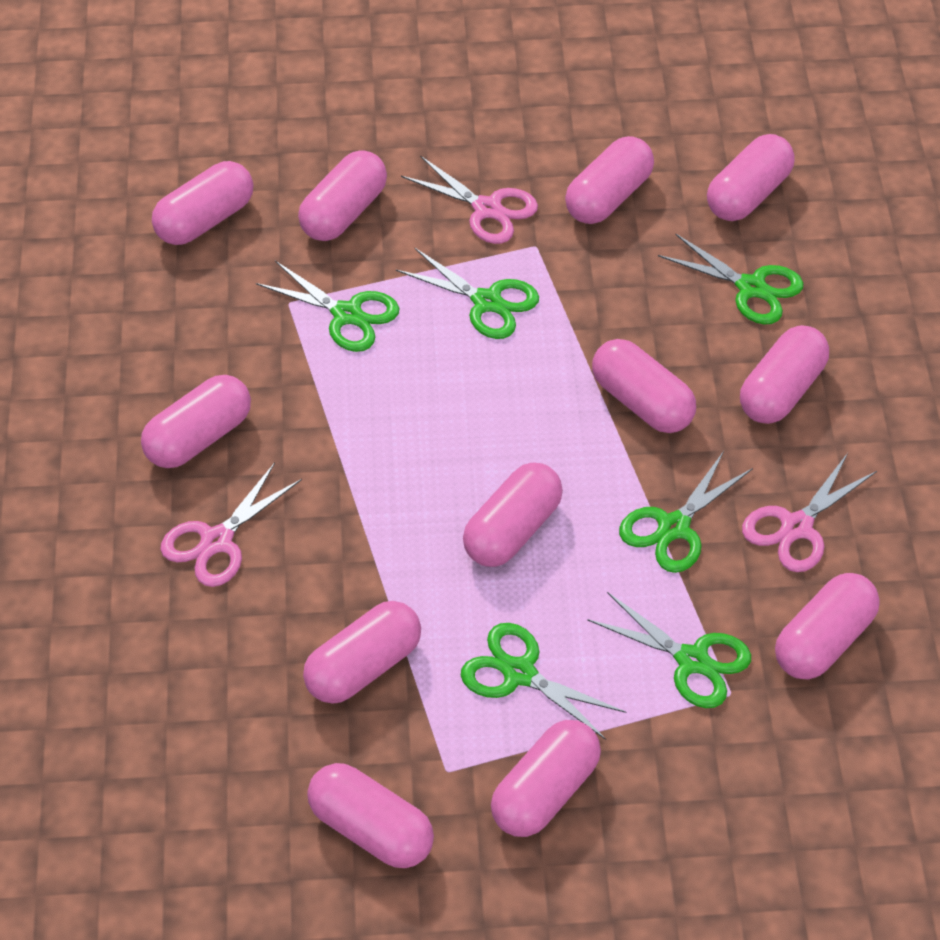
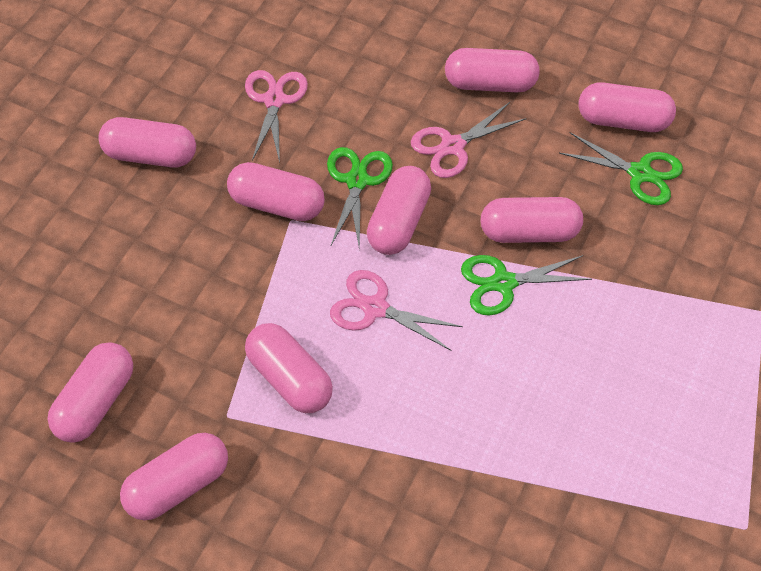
green scissors: 6 -> 3
pink capsule: 12 -> 9

